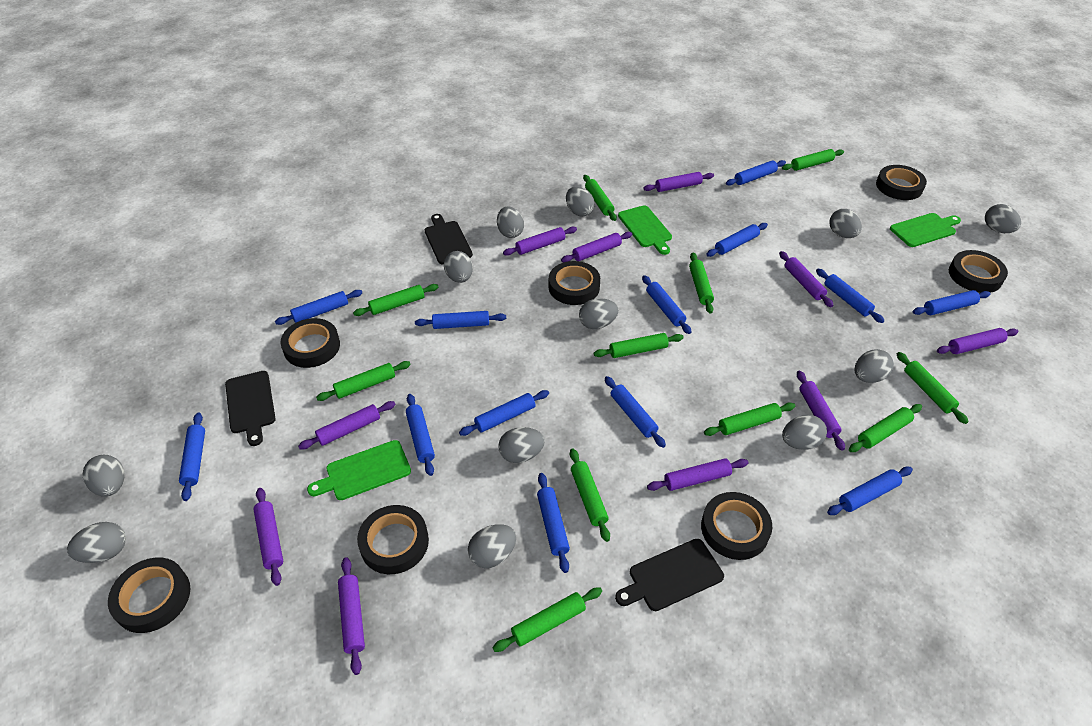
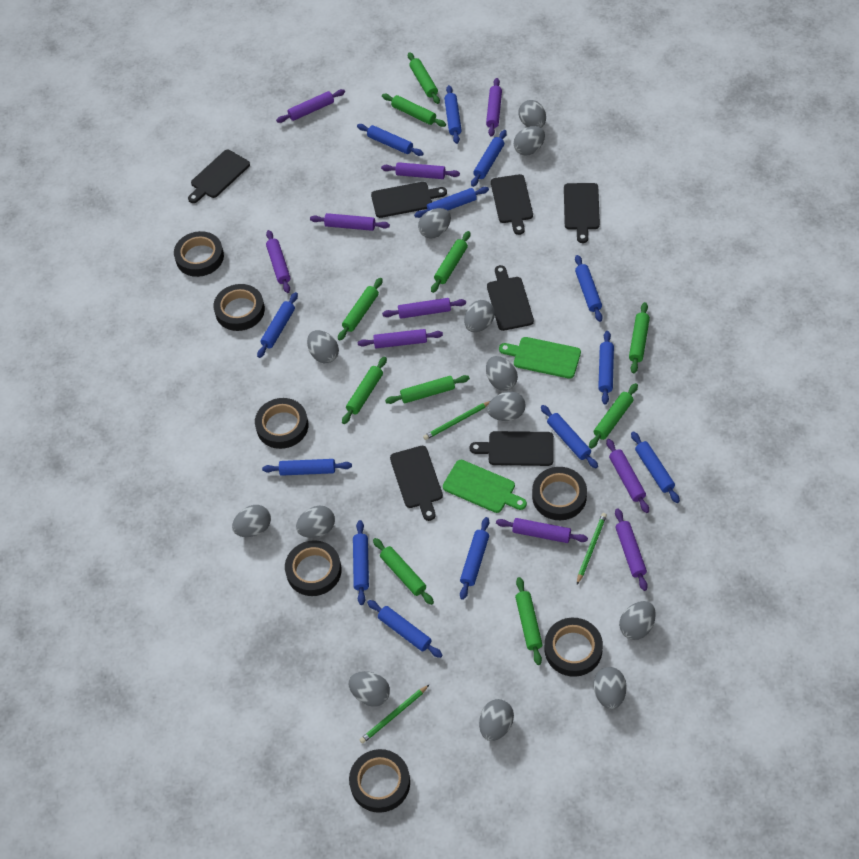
black cutting board: 3 -> 7
green cutting board: 3 -> 2
green pencil: 0 -> 3
green rolling pin: 11 -> 10
grey egg: 12 -> 13

